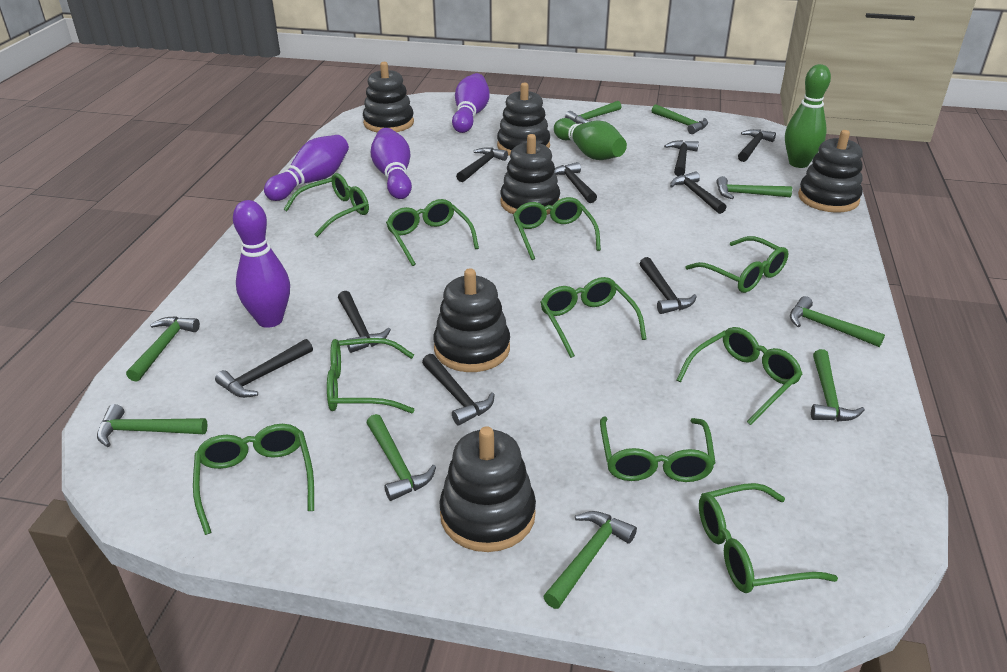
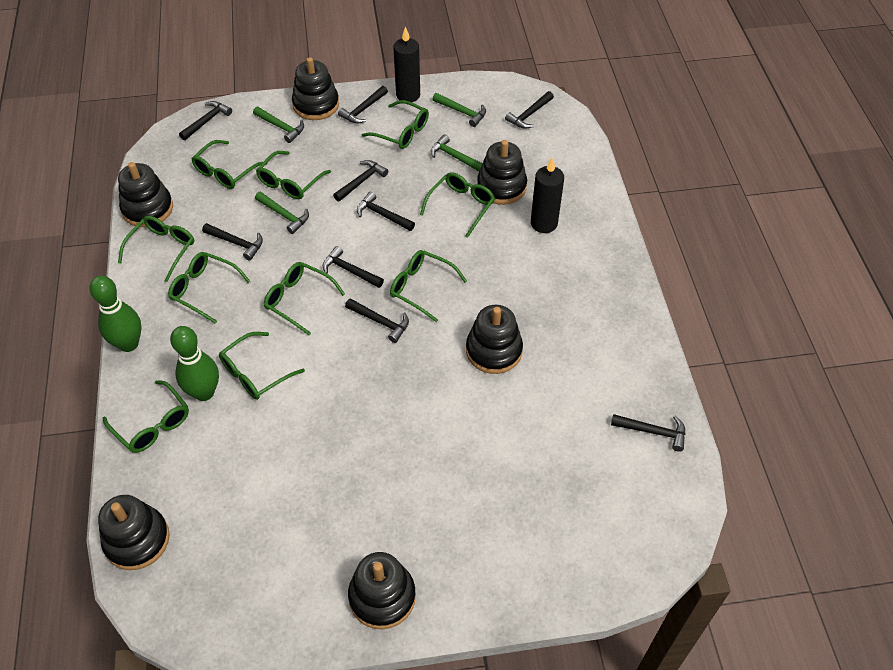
black candle: 0 -> 2
green hammer: 9 -> 4
purple bowling pin: 4 -> 0

